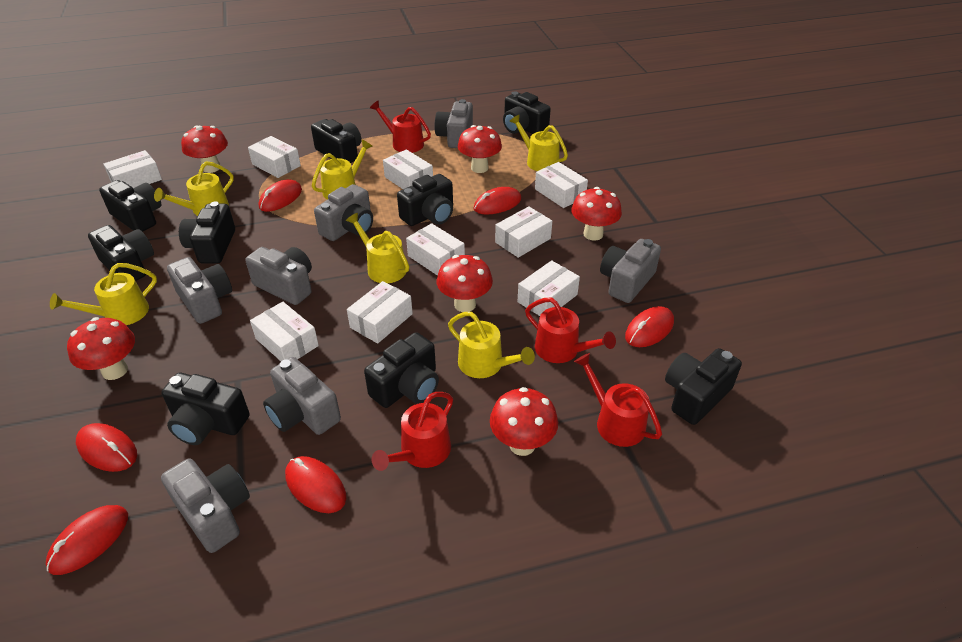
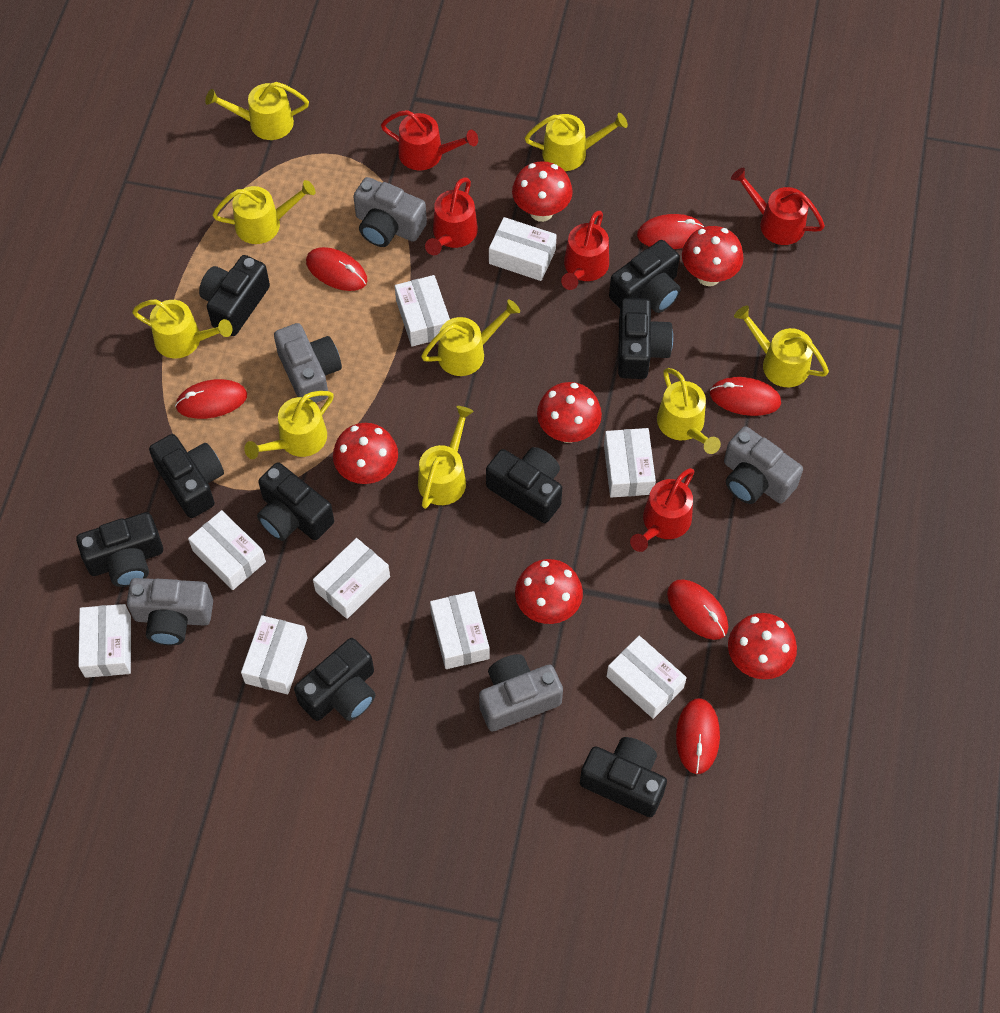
grey camera: 7 -> 5
red watering can: 4 -> 5
yellow watering can: 6 -> 9

